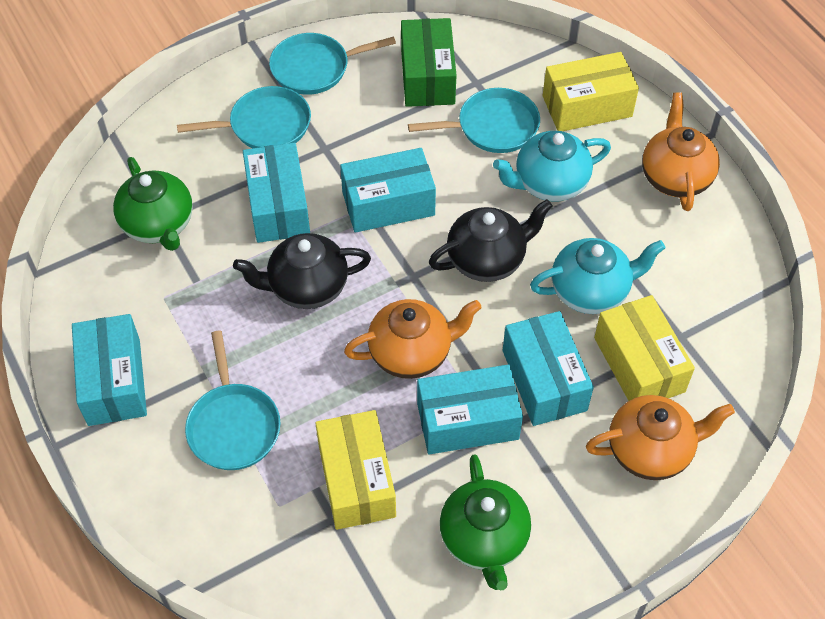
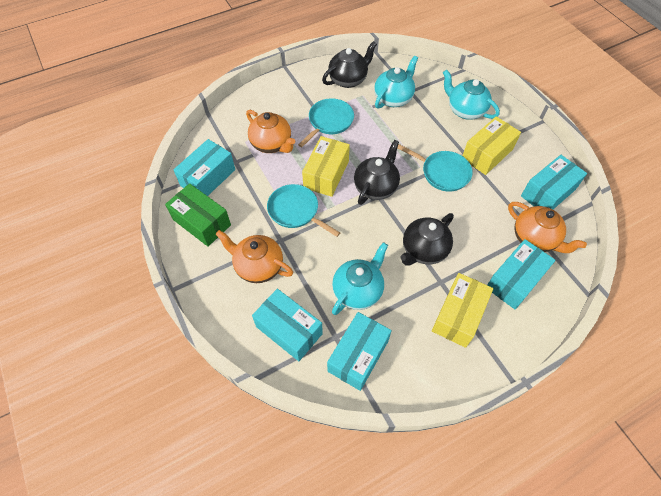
black teapot: 2 -> 3
green teapot: 2 -> 0
turquoise pan: 4 -> 3
turquoise teapot: 2 -> 3

